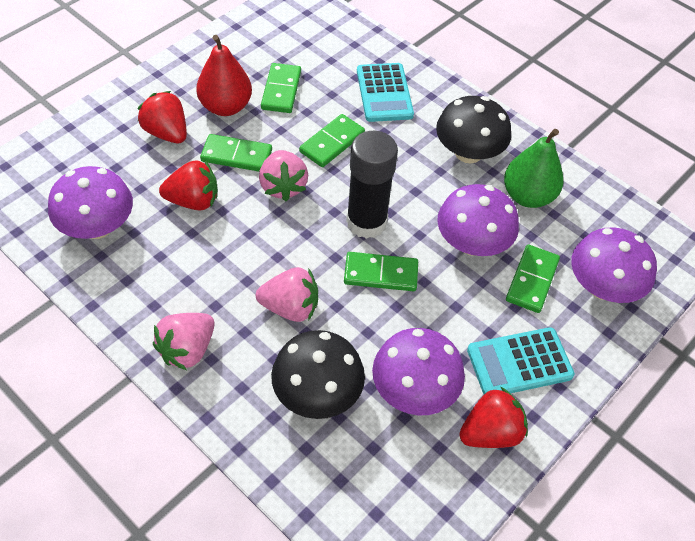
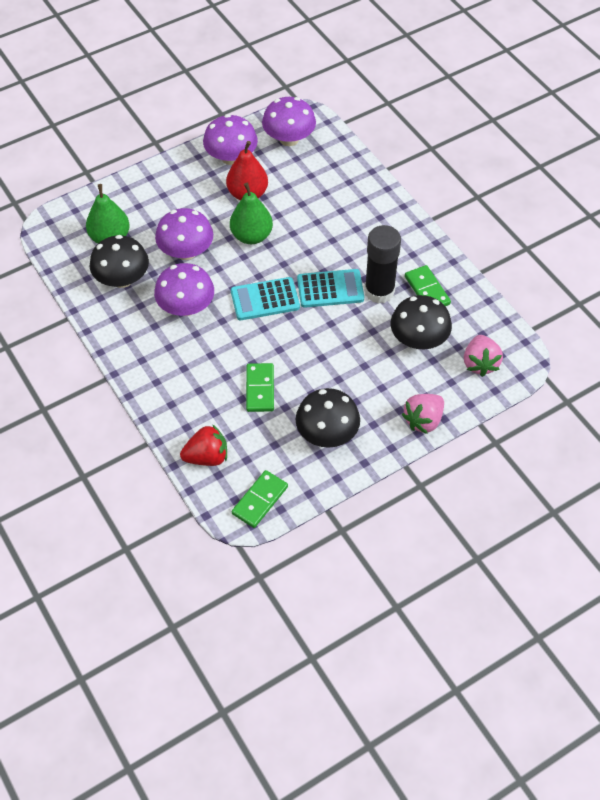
black mushroom: 2 -> 3
green domino: 5 -> 3
green pear: 1 -> 2
pink strawberry: 3 -> 2
red strawberry: 3 -> 1

